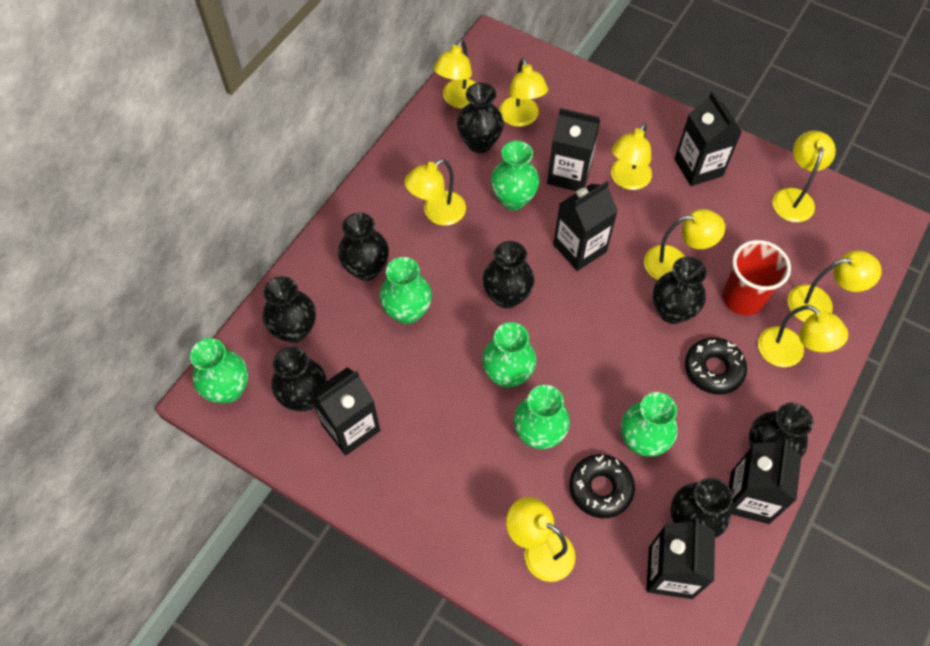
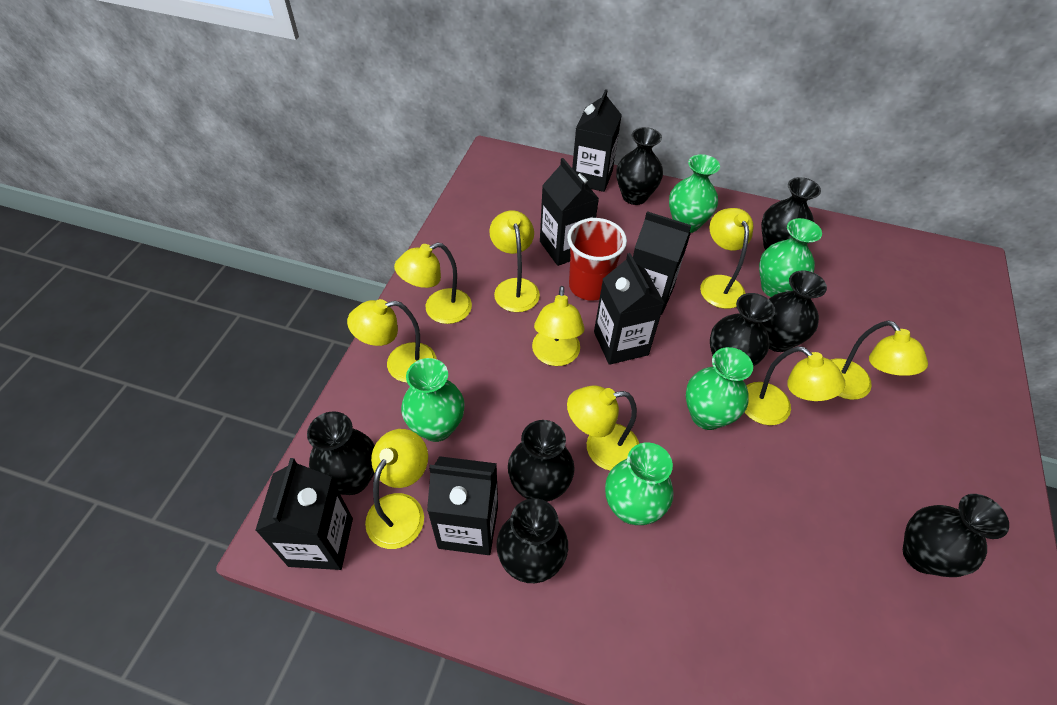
black donut: 2 -> 0
green vase: 6 -> 5

